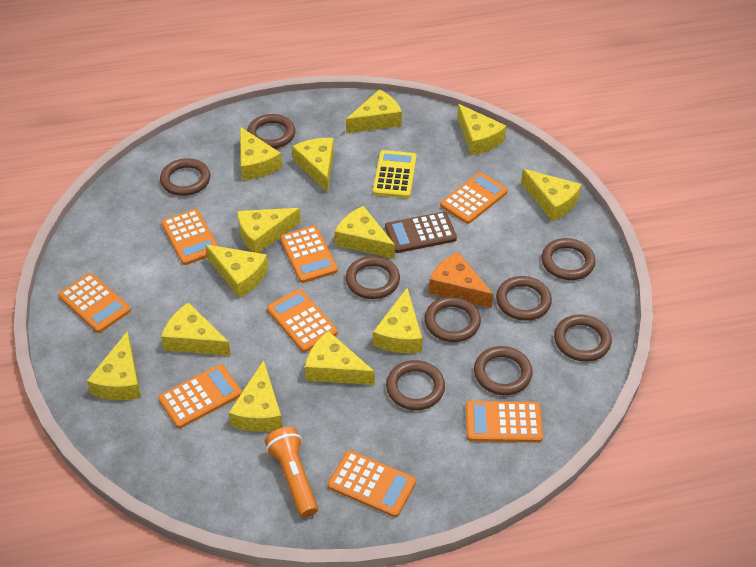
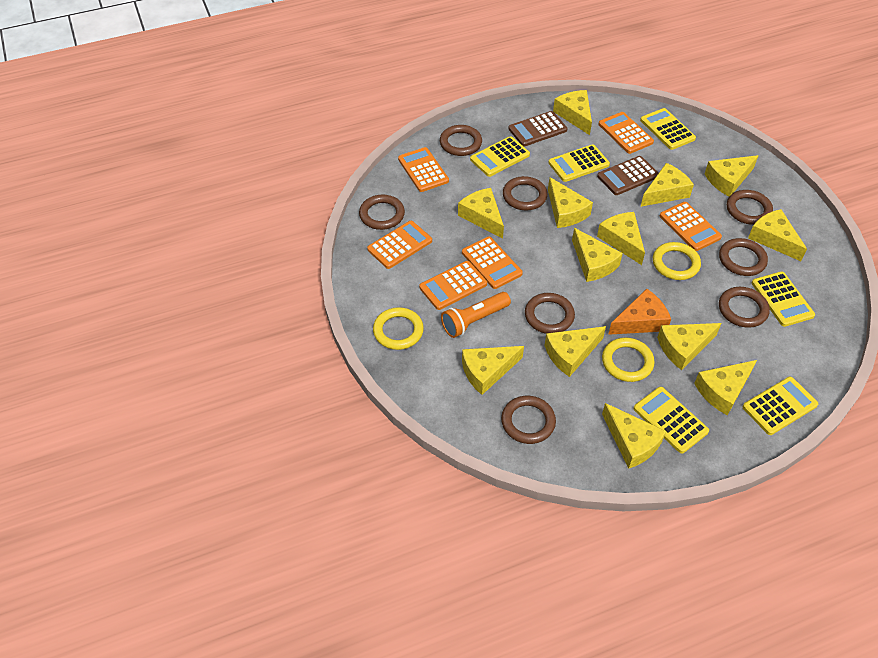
brown calculator: 1 -> 2
brown ring: 9 -> 8
orange calculator: 8 -> 6
yellow calculator: 1 -> 6
yellow ring: 0 -> 3

